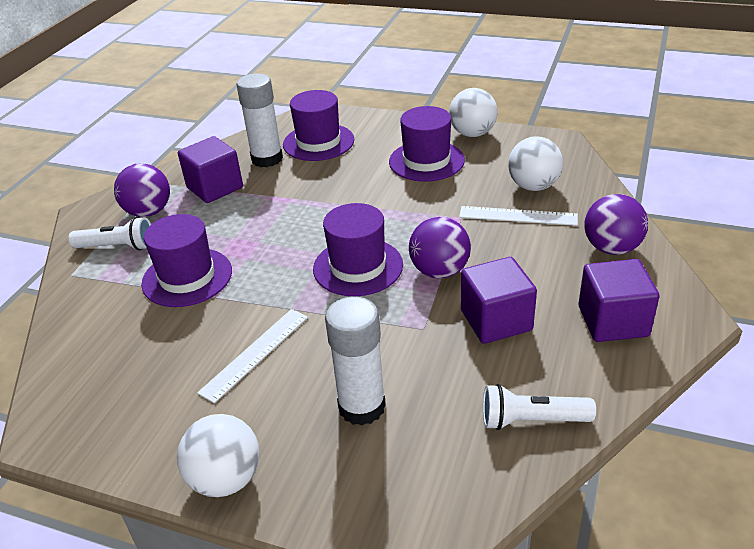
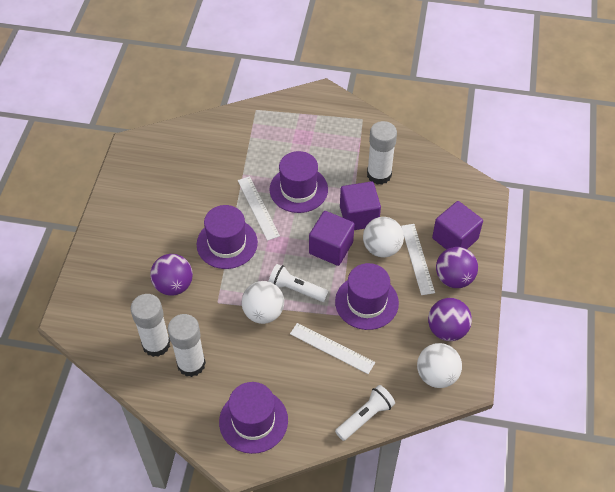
white glue stick: 2 -> 3
white ruler: 2 -> 3

